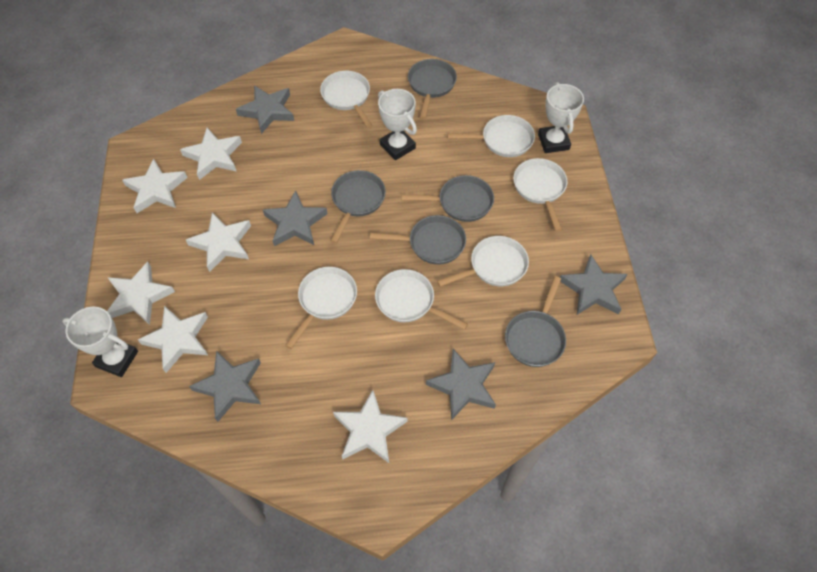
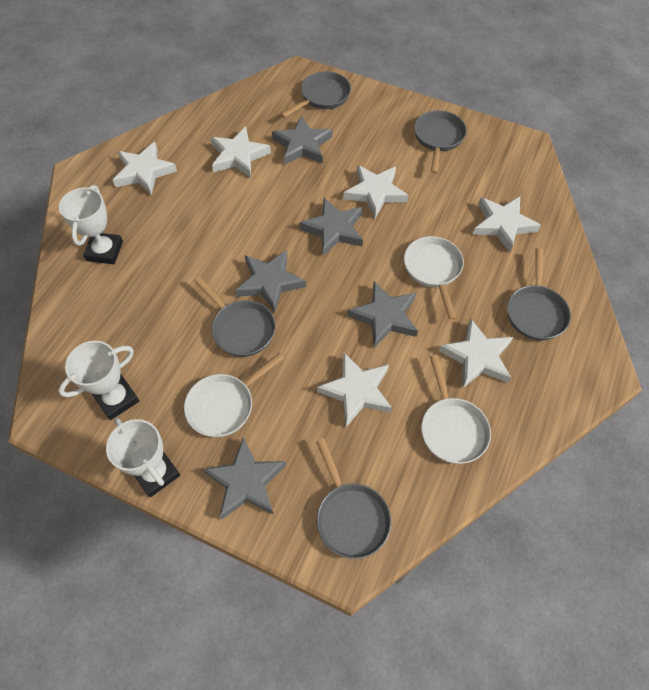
white pan: 6 -> 3

